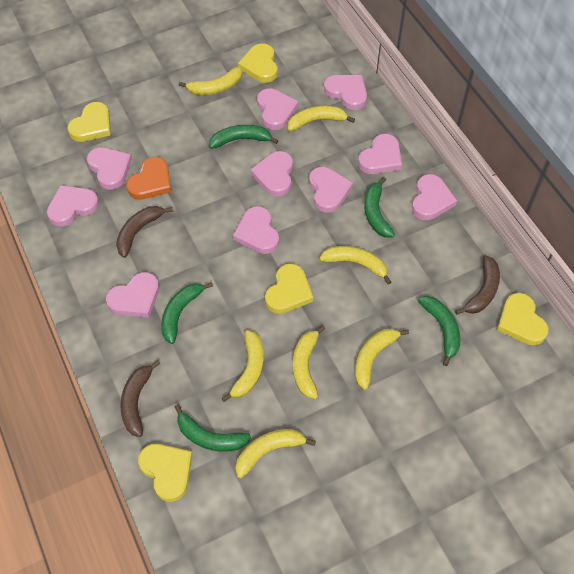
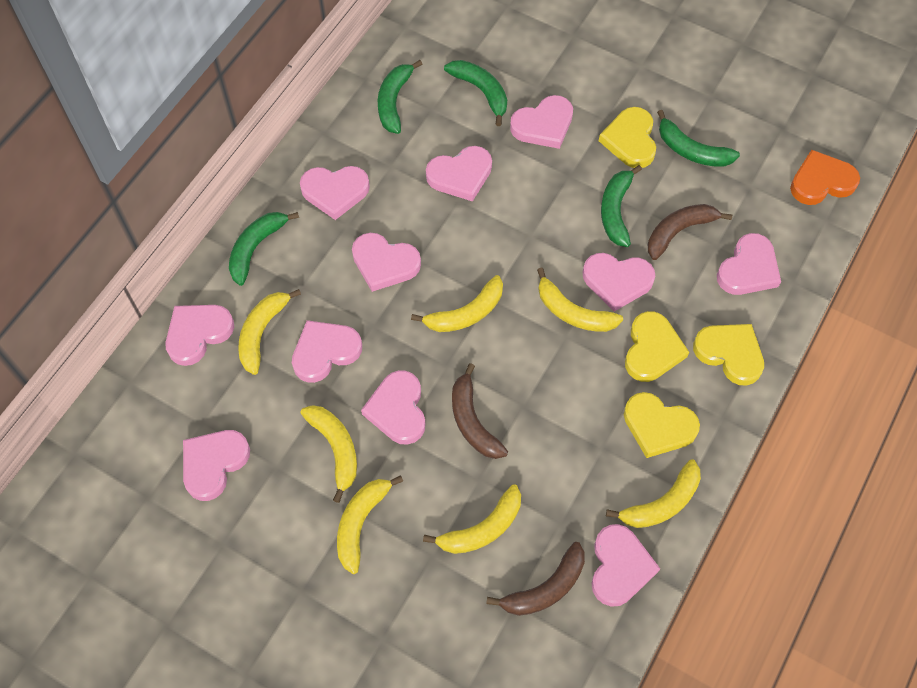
pink heart: 10 -> 11
yellow heart: 5 -> 4

